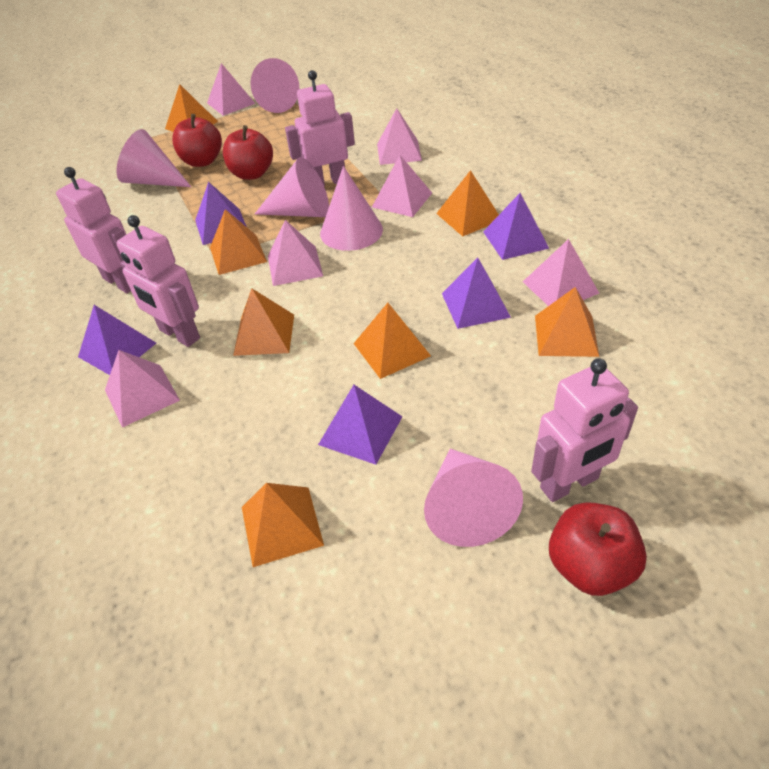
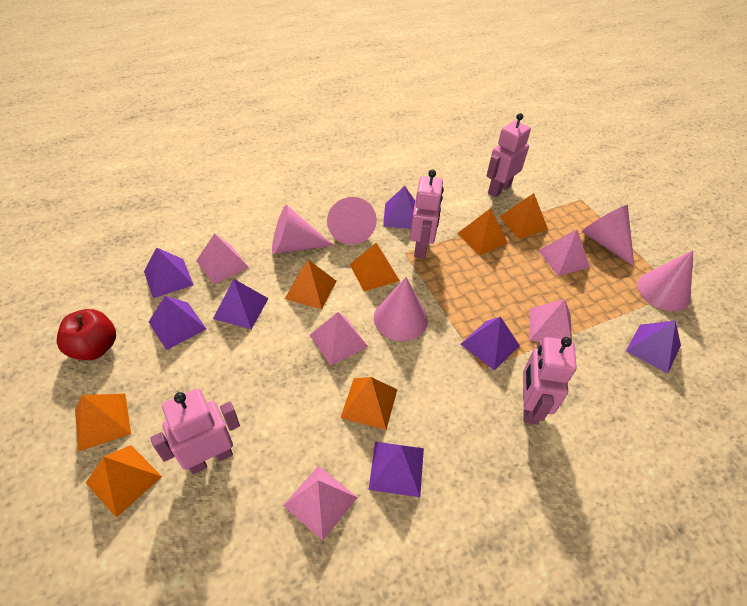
pink pyramid: 6 -> 5
purple pyramid: 5 -> 7
red apple: 3 -> 1

